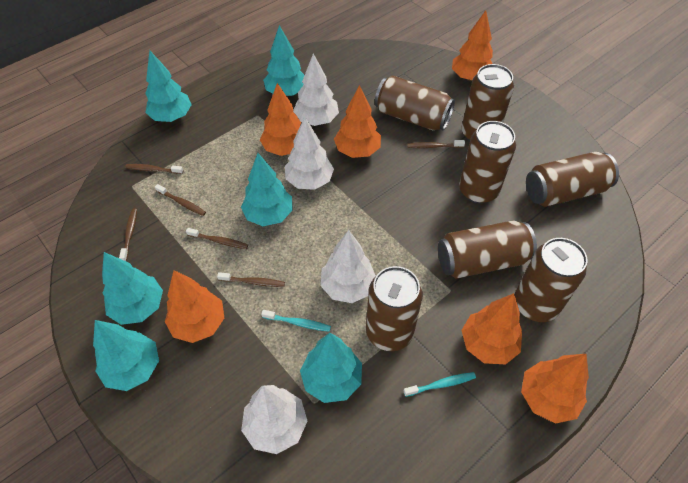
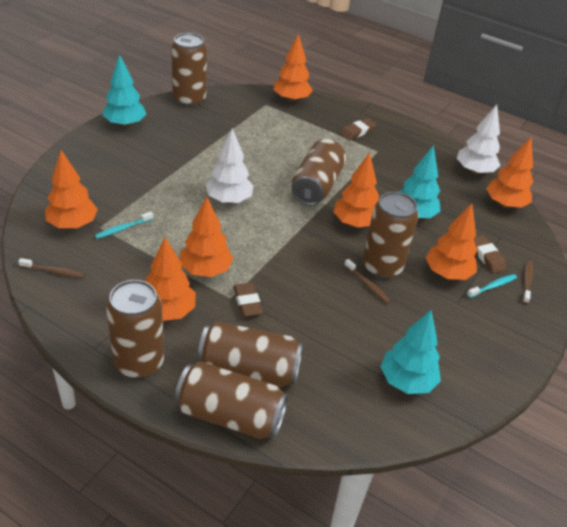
brown can: 7 -> 6
brown eraser: 0 -> 3
brown toothbrush: 6 -> 3
orange tree: 6 -> 7
turquoise tree: 6 -> 3
white tree: 4 -> 2

